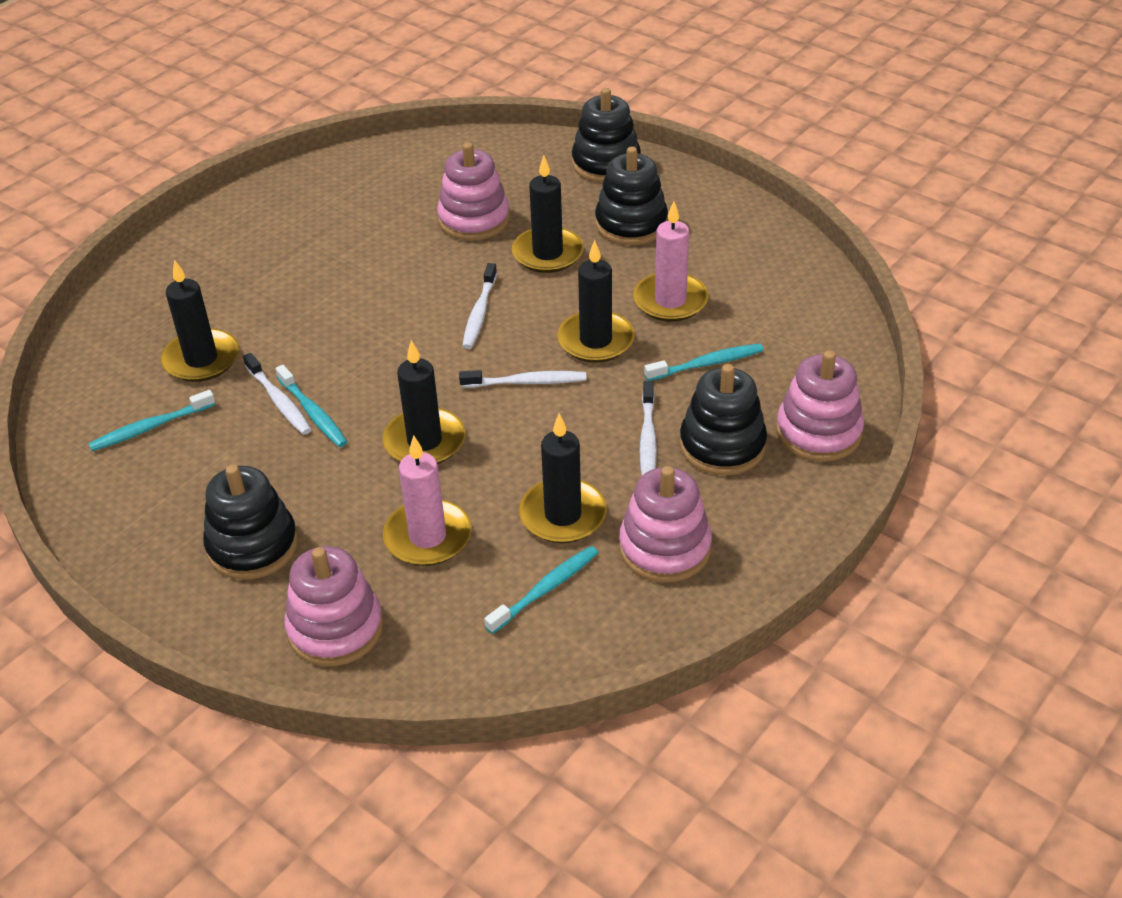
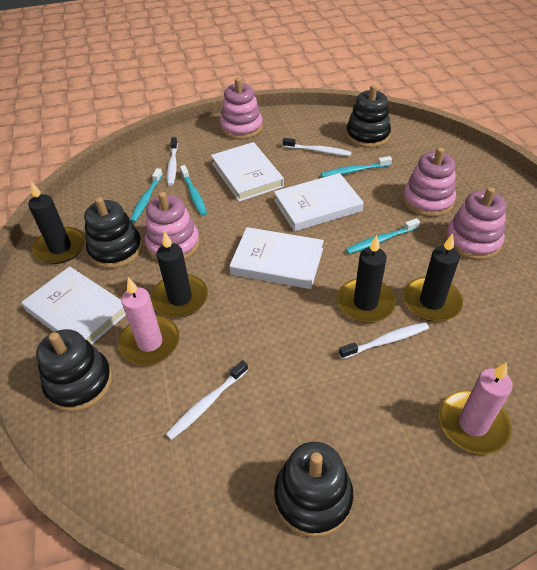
black candle: 5 -> 4
white book: 0 -> 4

